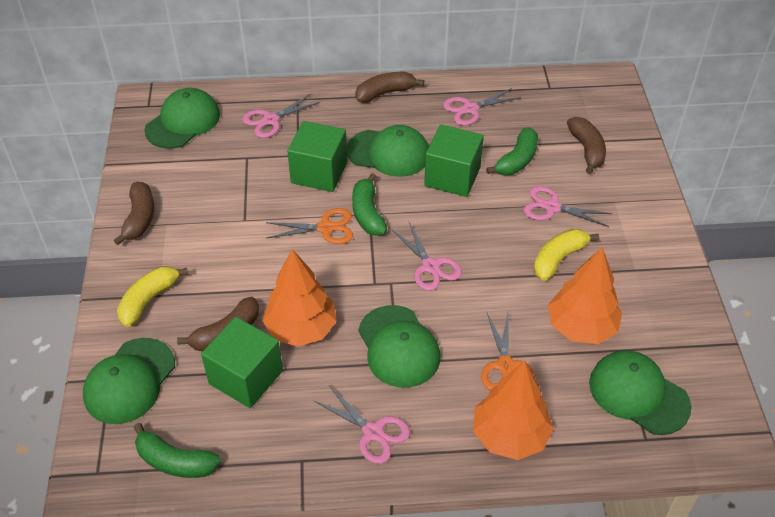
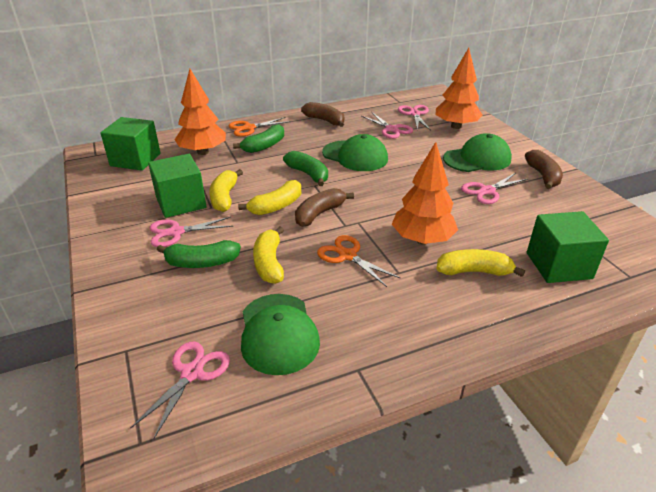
brown banana: 4 -> 3
green cap: 5 -> 3
yellow banana: 2 -> 4

